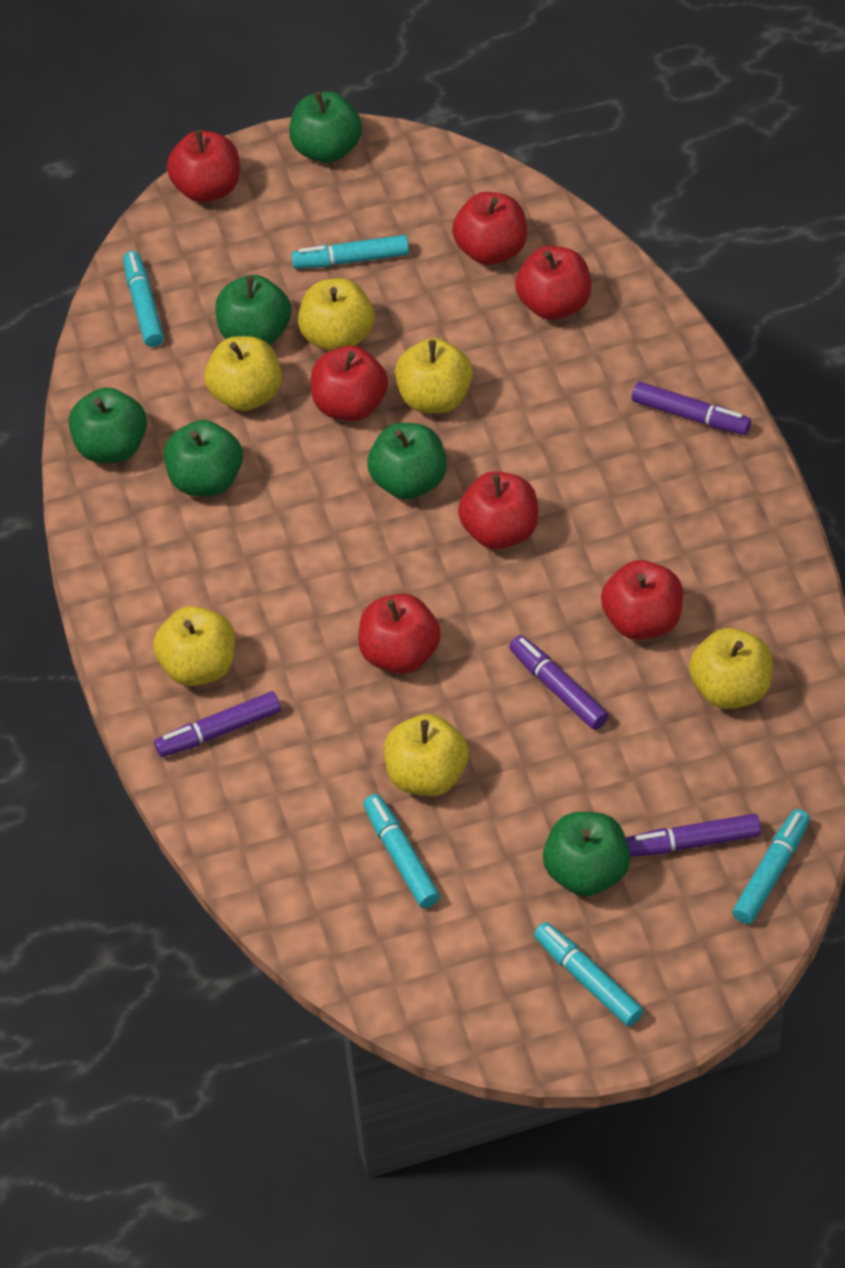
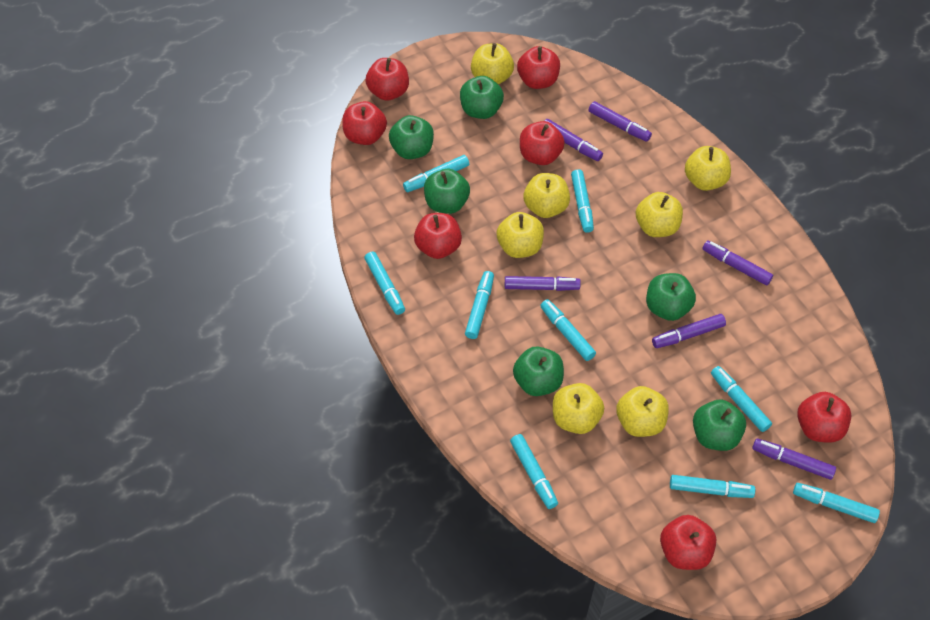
purple marker: 4 -> 6
turquoise marker: 5 -> 9
yellow apple: 6 -> 7

